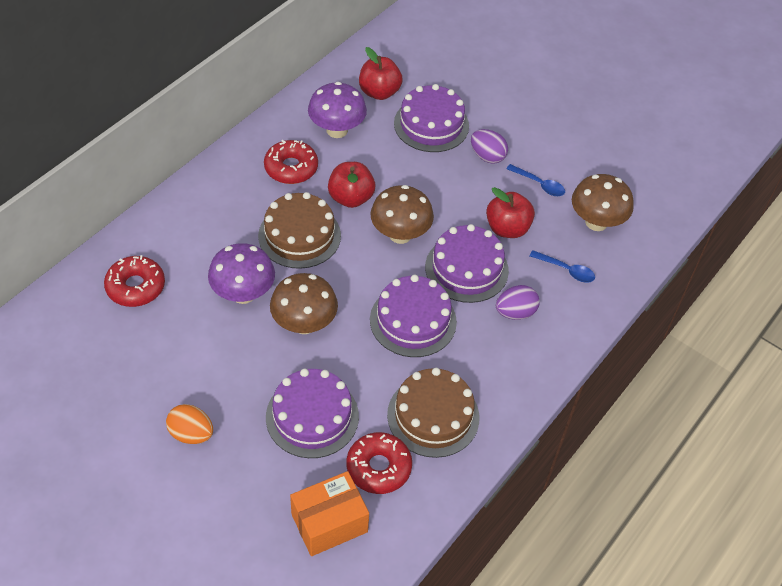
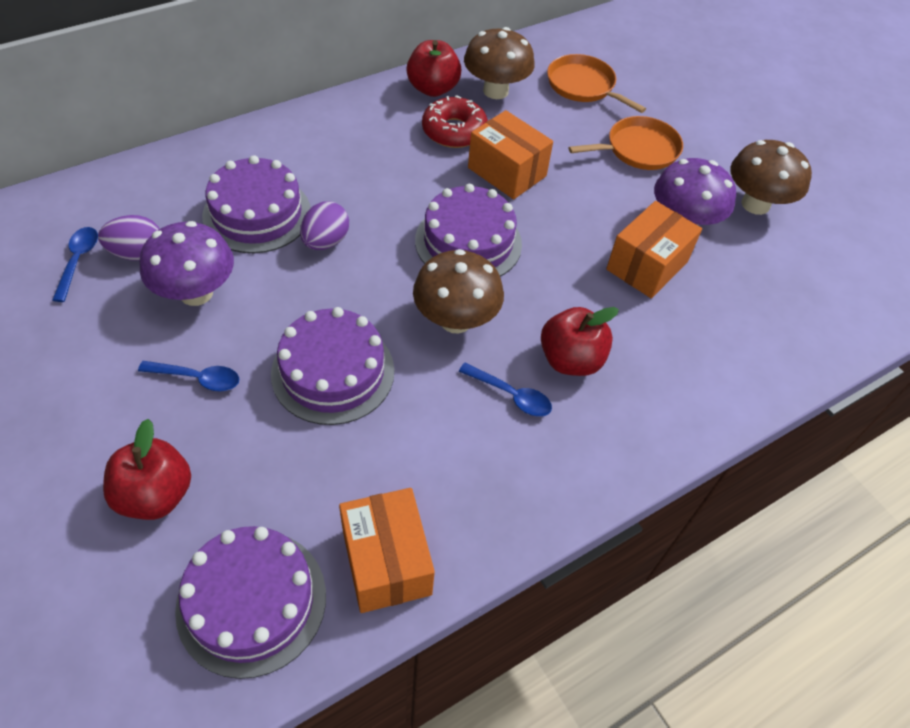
blue spoon: 2 -> 3
brown cake: 2 -> 0
orange box: 1 -> 3
orange egg: 1 -> 0
orange pan: 0 -> 2
red donut: 3 -> 1

